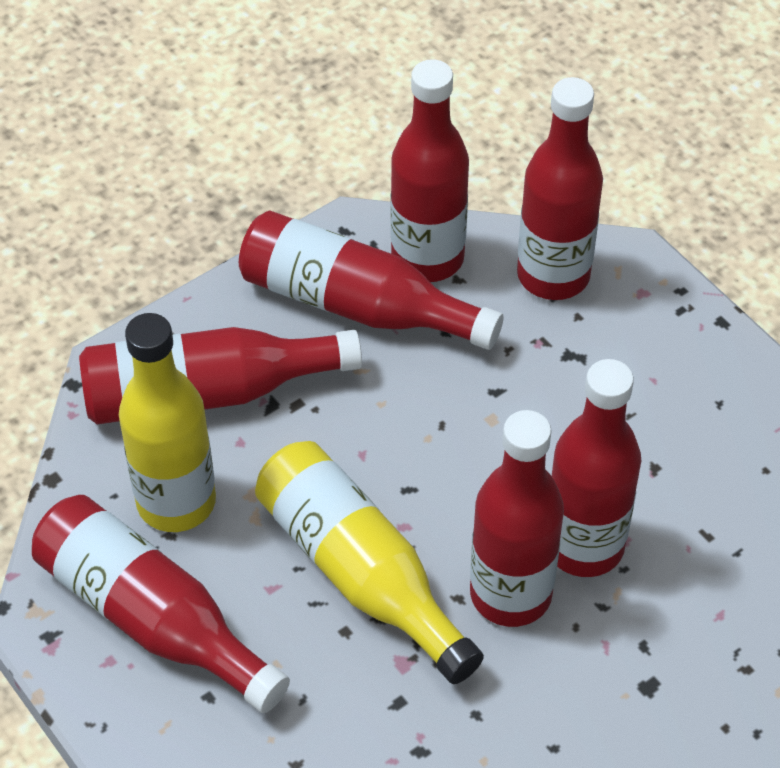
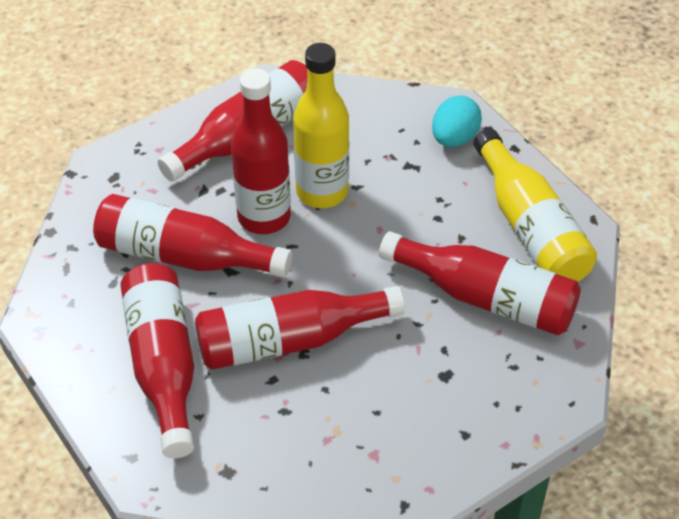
red bottle: 7 -> 6
turquoise egg: 0 -> 1

